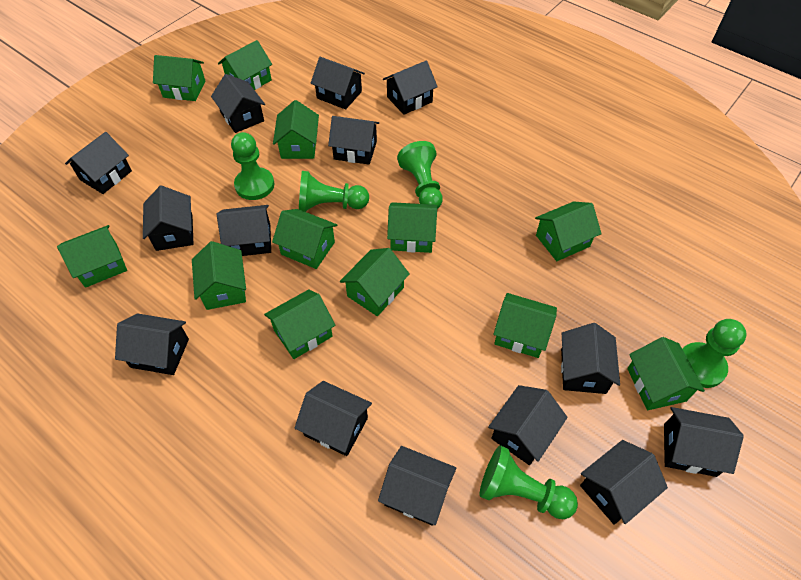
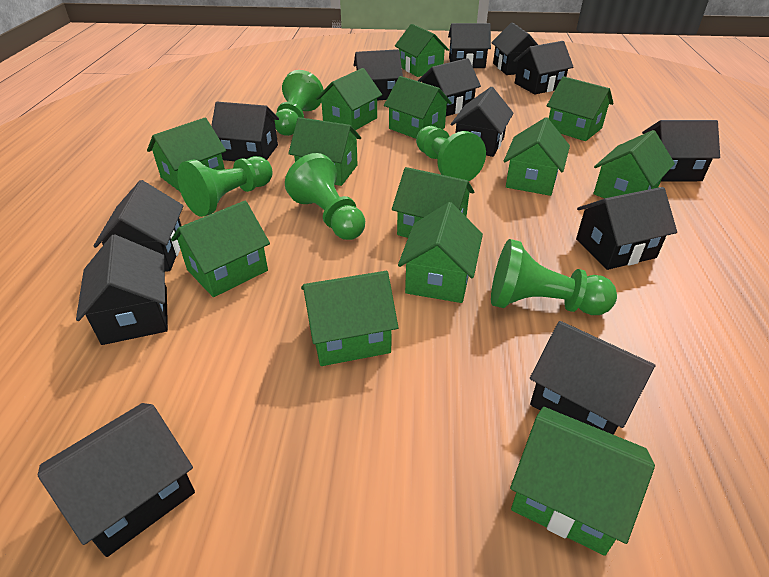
black house: 14 -> 13
green house: 12 -> 13

